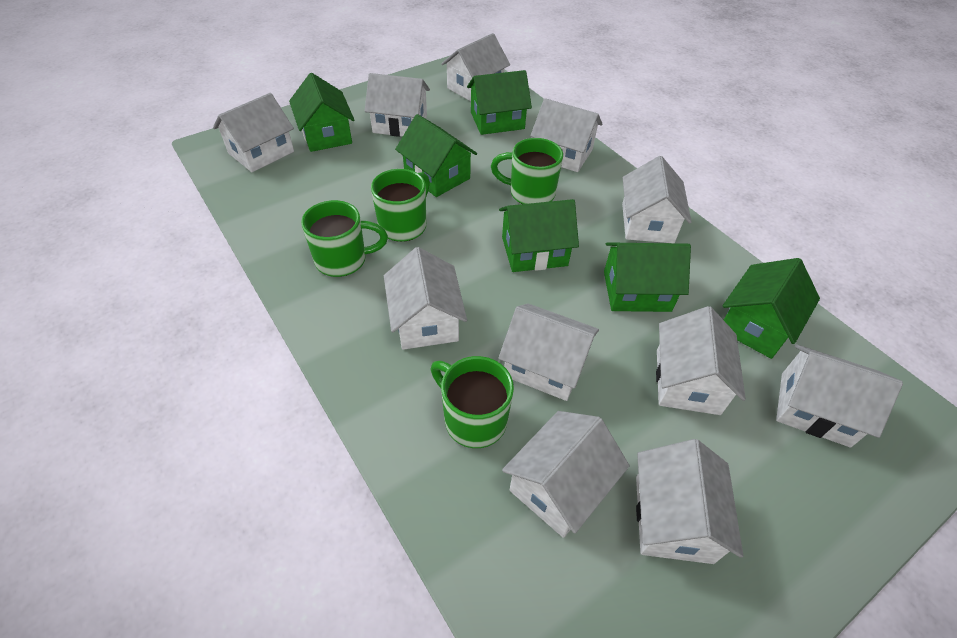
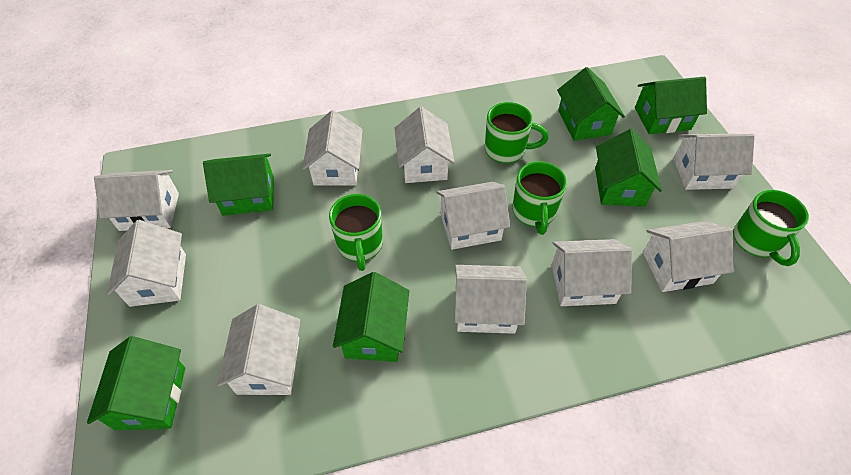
white house: 11 -> 10

